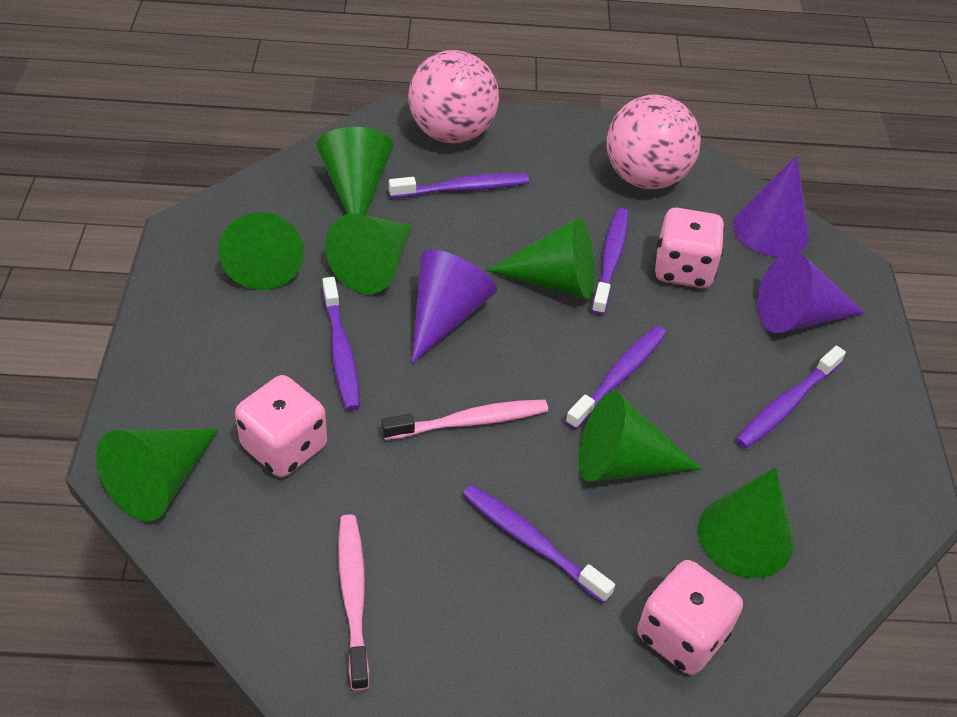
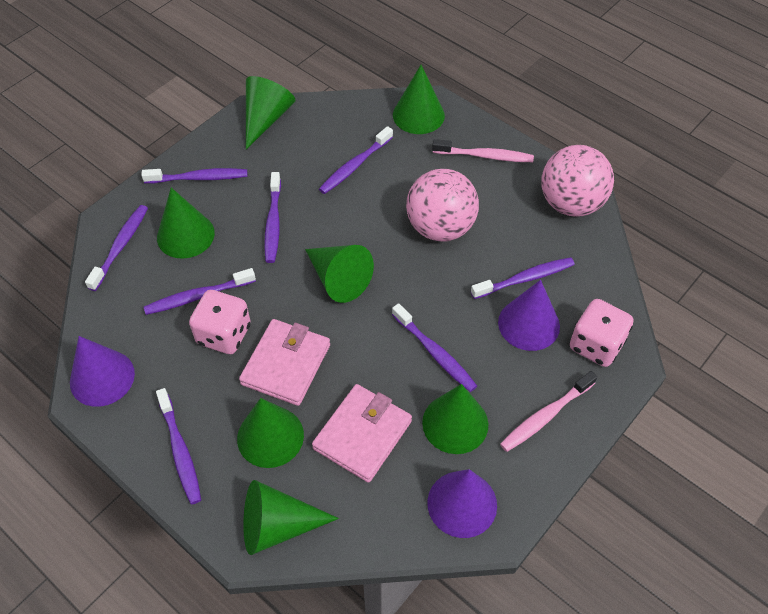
pink dice: 3 -> 2
pink wallet: 0 -> 2
purple toothbrush: 6 -> 8

